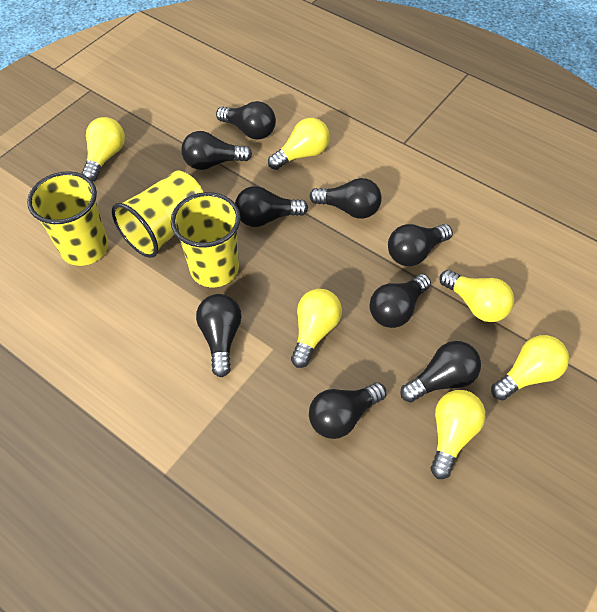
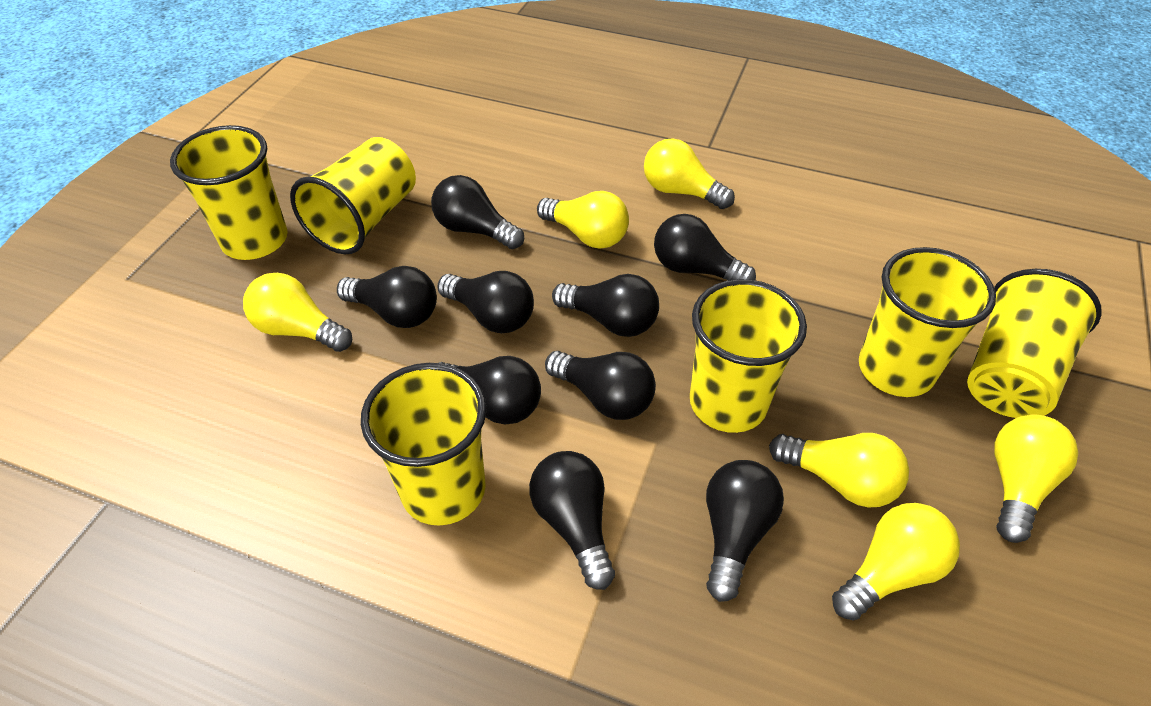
yellow cup: 3 -> 6

